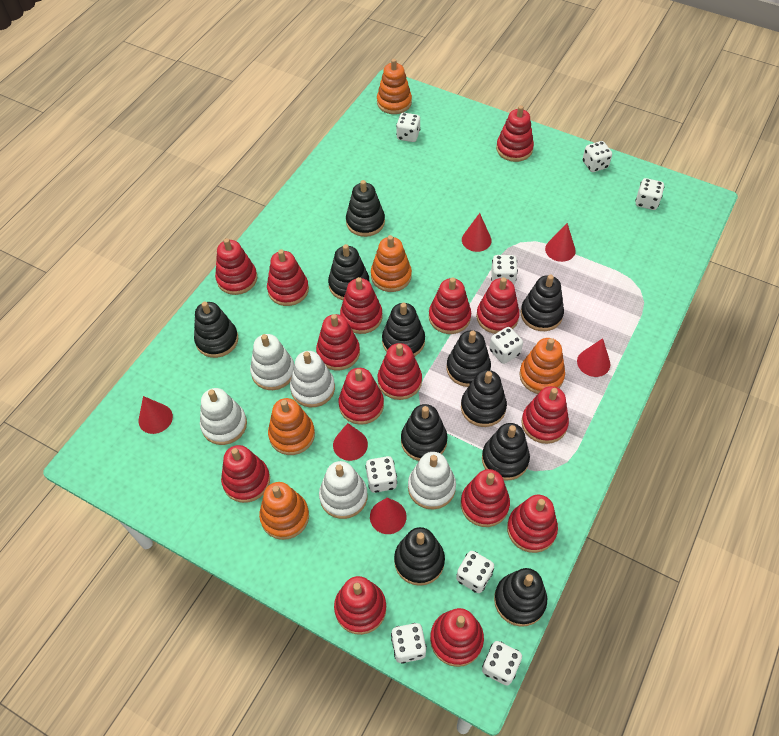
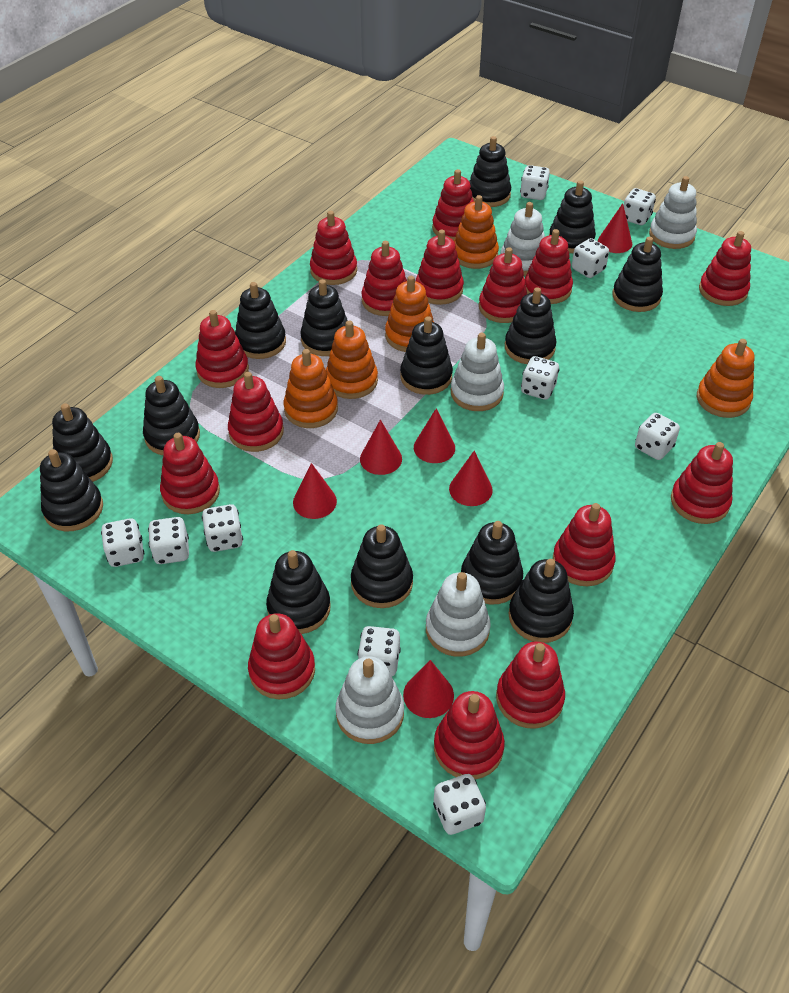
black stacking toy: 11 -> 14
white dice: 9 -> 10

